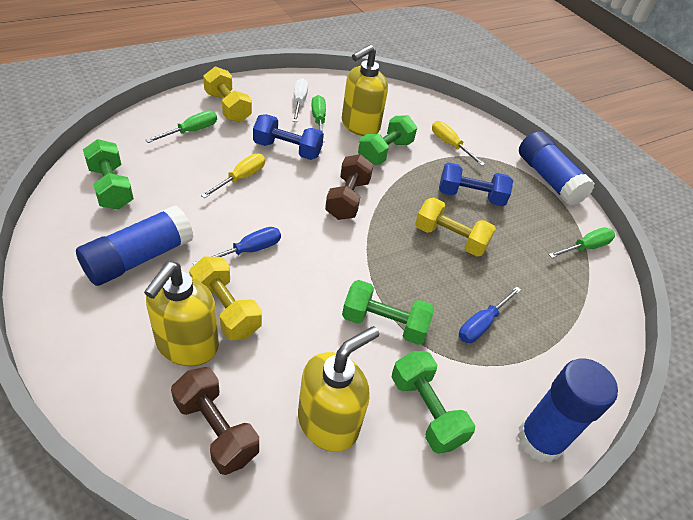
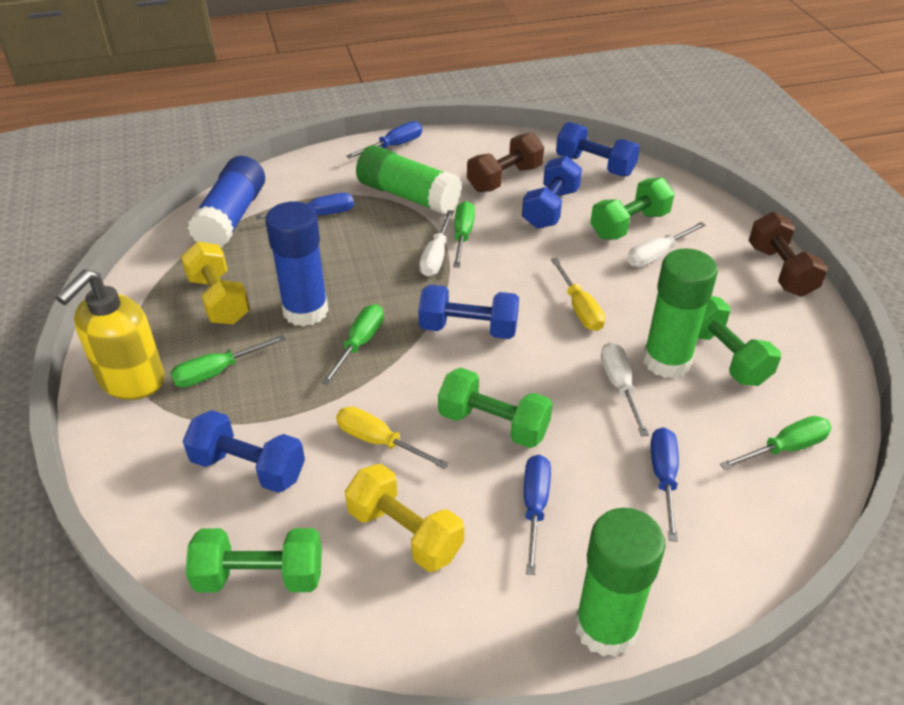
blue dumbbell: 2 -> 4
blue glue stick: 3 -> 2
blue screwdriver: 2 -> 4
green glue stick: 0 -> 3
green screwdriver: 3 -> 4
white screwdriver: 1 -> 3
yellow dumbbell: 3 -> 2
yellow soap dispenser: 3 -> 1

